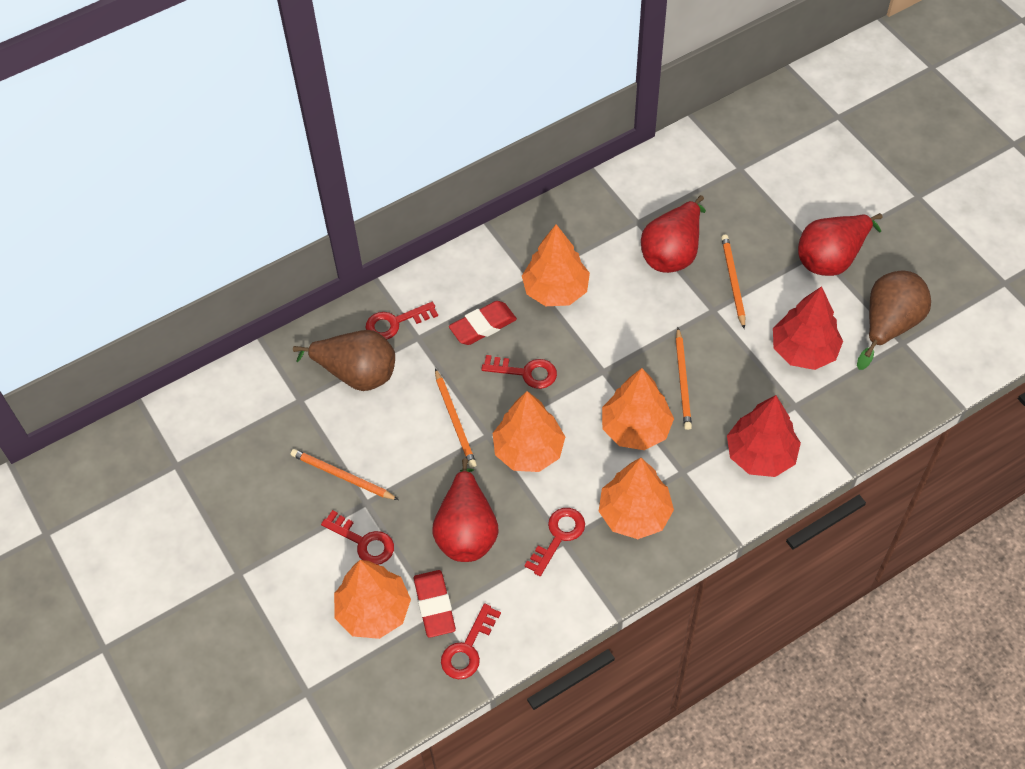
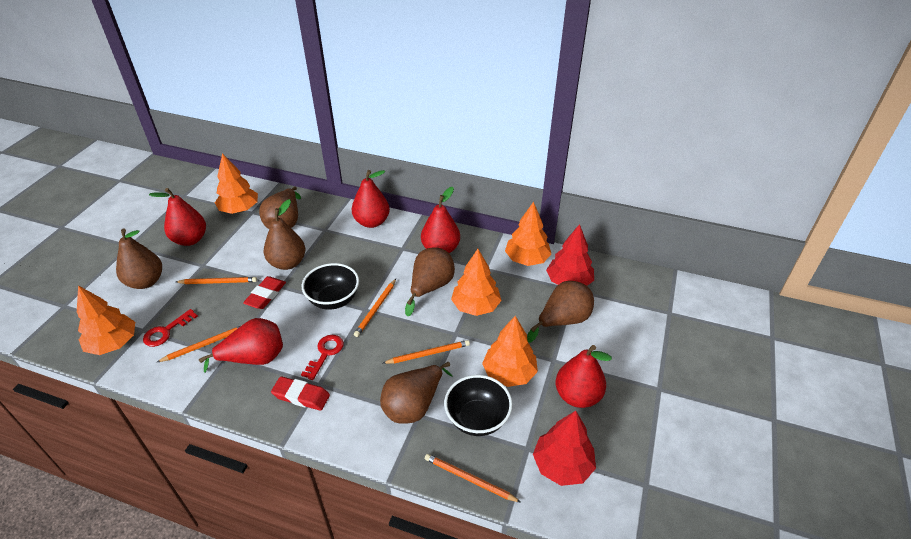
black bowl: 0 -> 2
brown pear: 2 -> 6
orange pencil: 4 -> 5
red key: 5 -> 2
red pear: 3 -> 5

